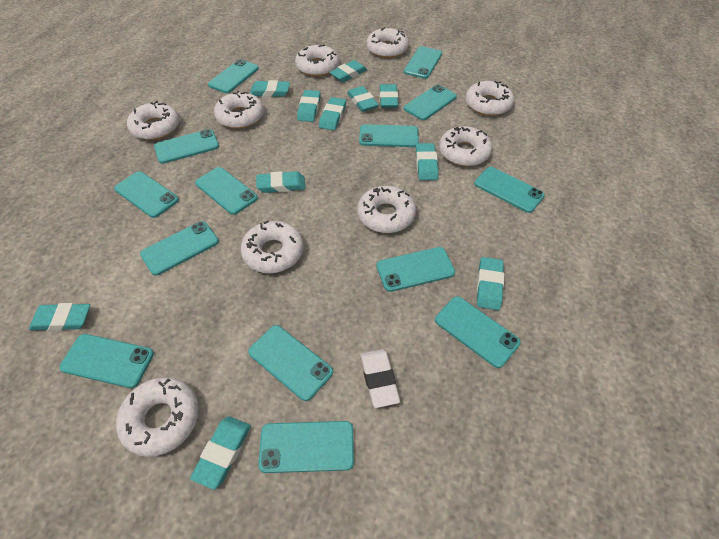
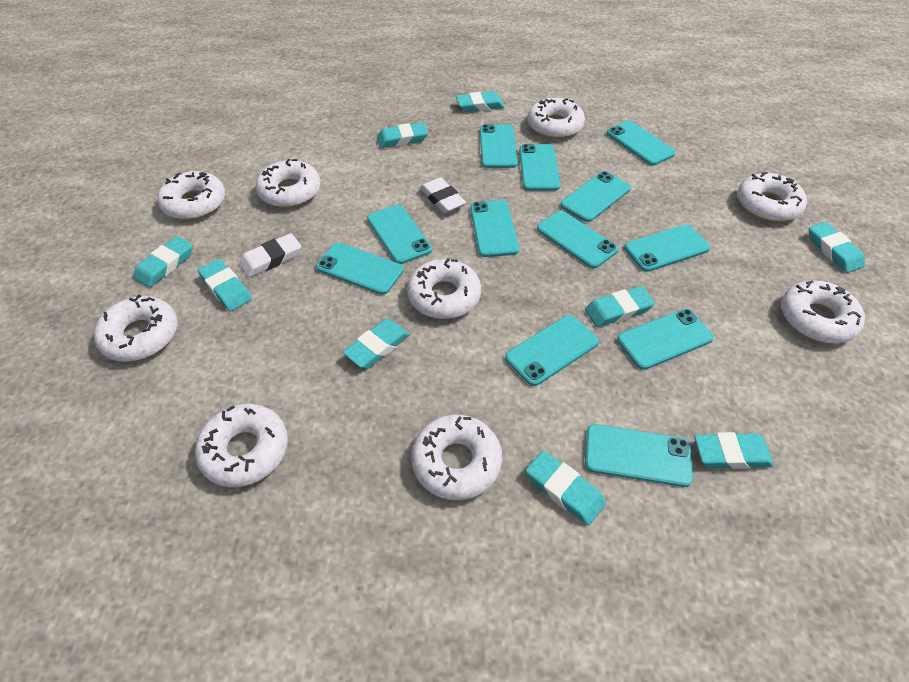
turquoise eraser: 11 -> 9
turquoise phone: 14 -> 12
white eraser: 1 -> 2

